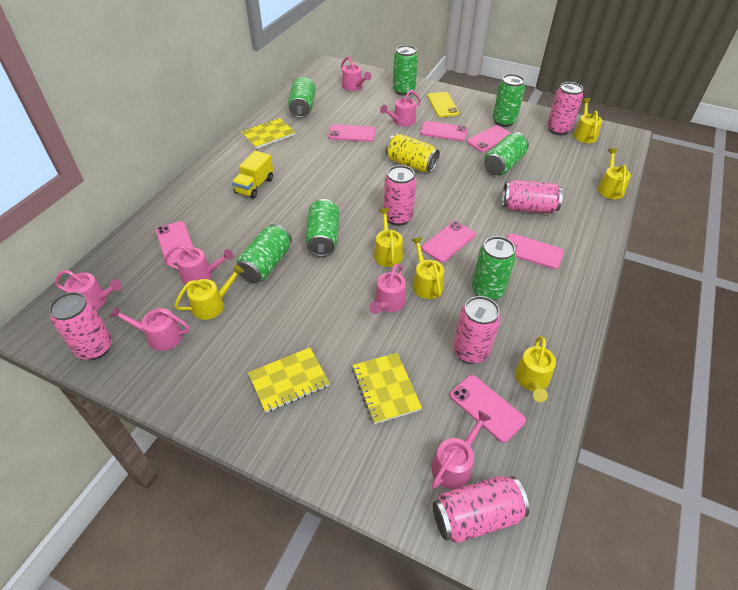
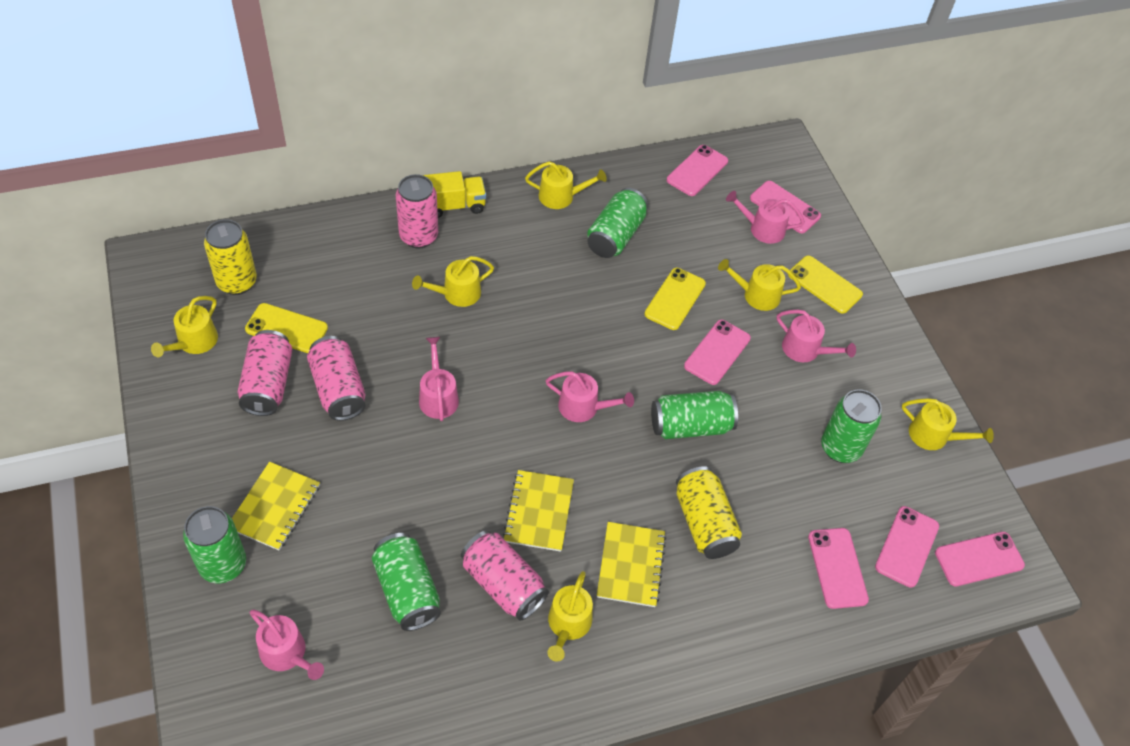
green can: 7 -> 5
pink can: 6 -> 4
pink phone: 7 -> 6
pink watering can: 7 -> 5
yellow can: 1 -> 2
yellow phone: 1 -> 3

